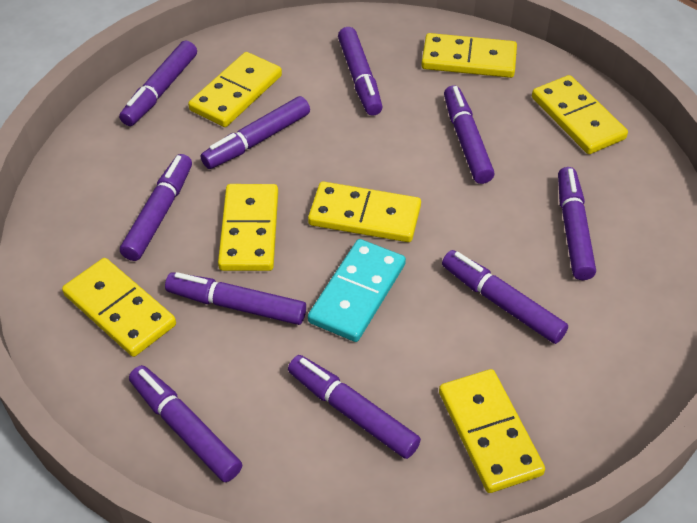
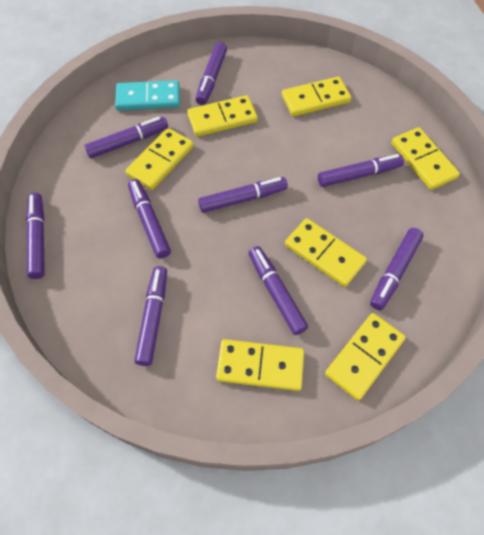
purple marker: 10 -> 9

